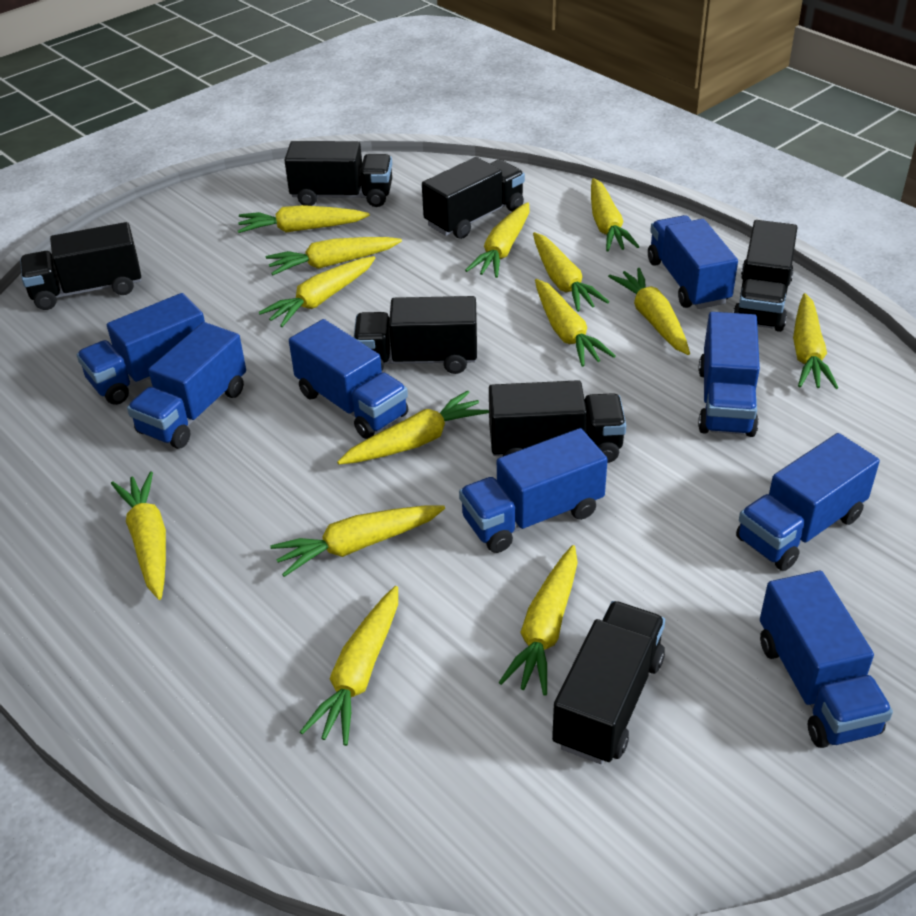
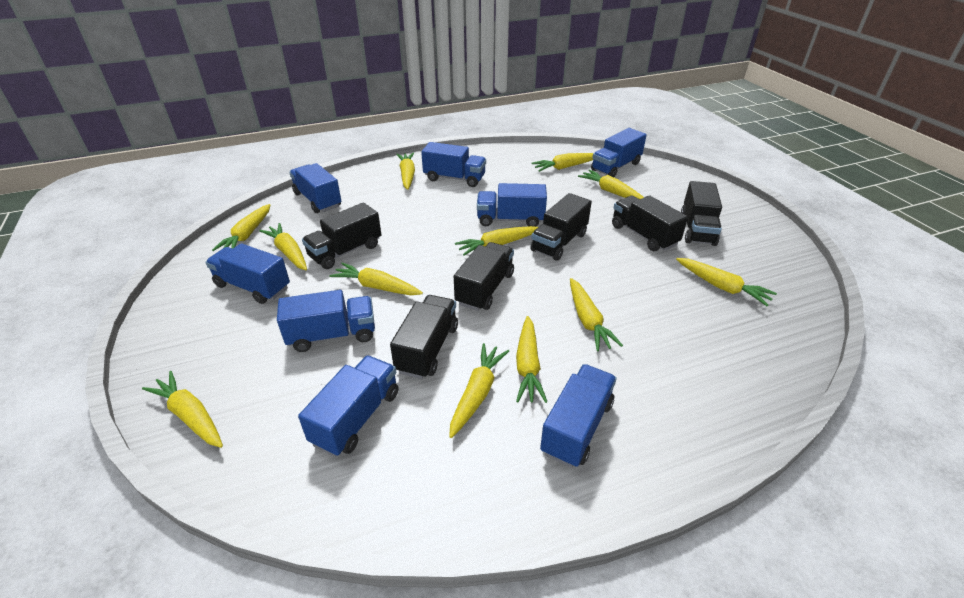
black truck: 7 -> 6
yellow carrot: 14 -> 12

